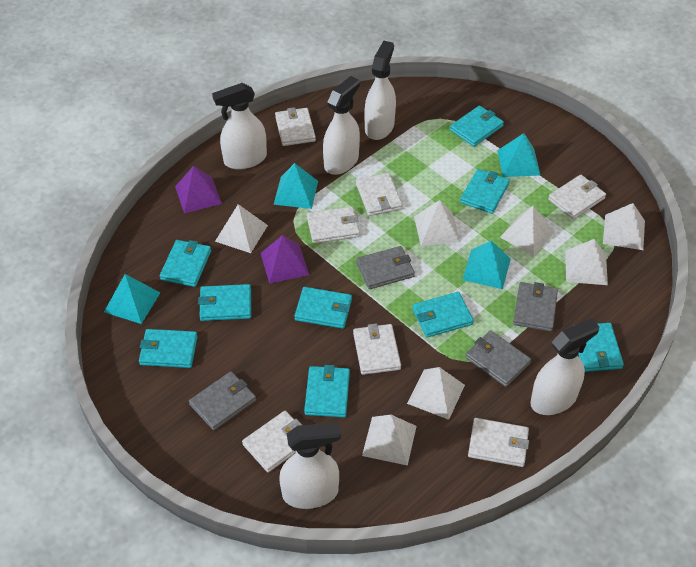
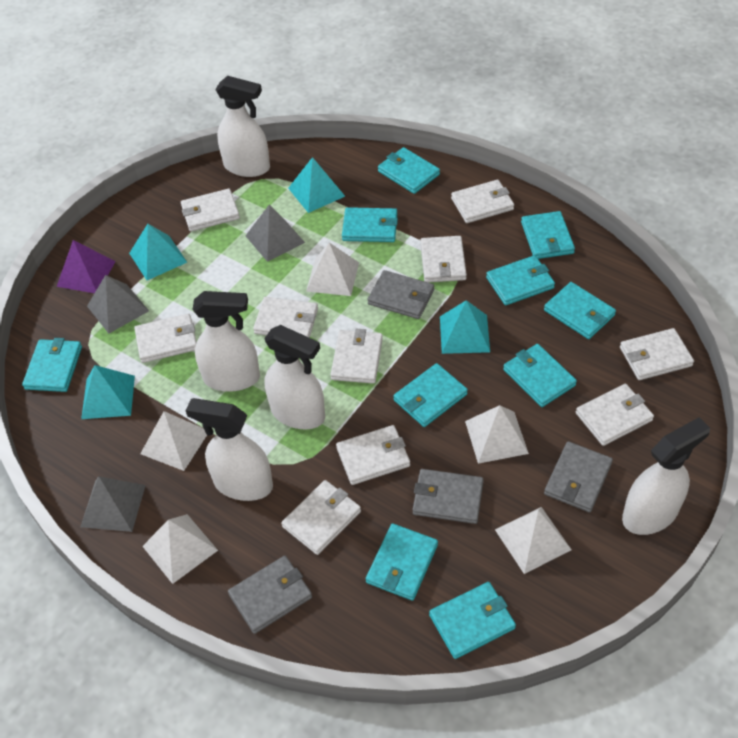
grey pyramid: 0 -> 3
purple pyramid: 2 -> 1
turquoise wallet: 9 -> 10
white pyramid: 7 -> 5
white wallet: 7 -> 10

